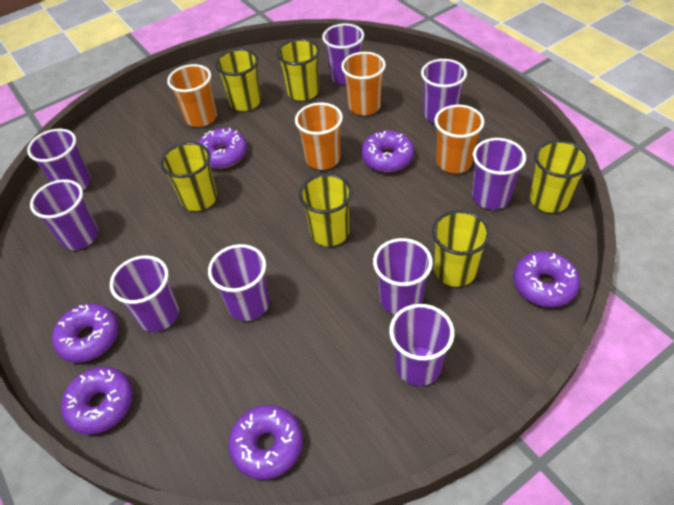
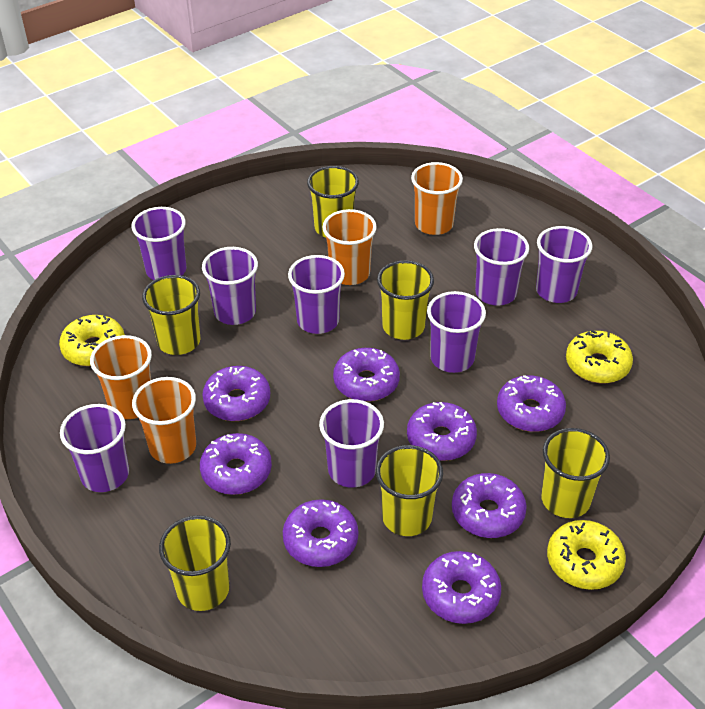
purple cup: 9 -> 8
purple donut: 6 -> 8
yellow donut: 0 -> 3

